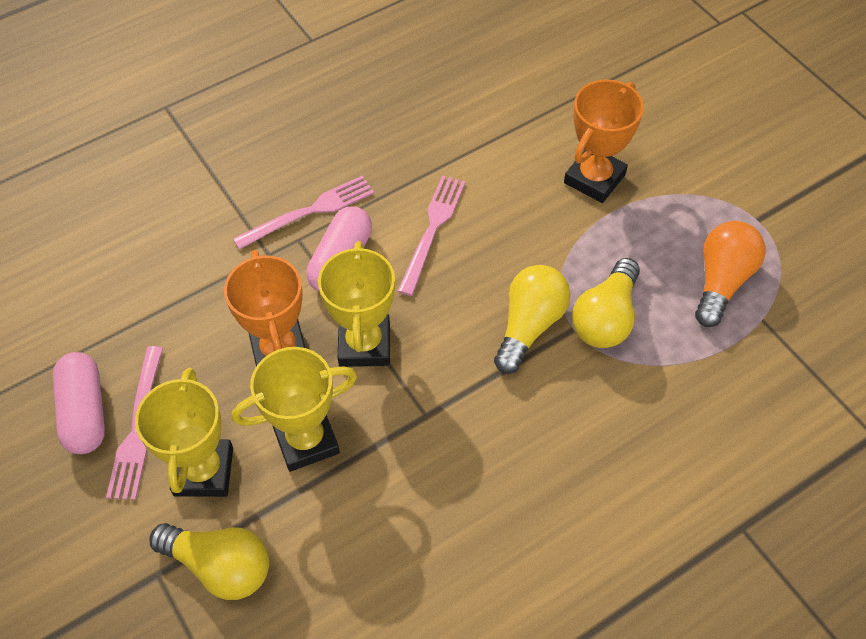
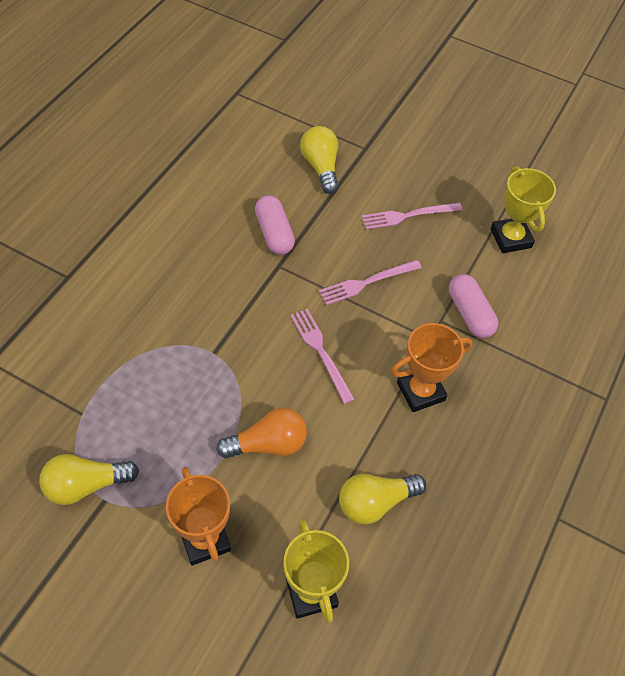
yellow trophy: 3 -> 2

